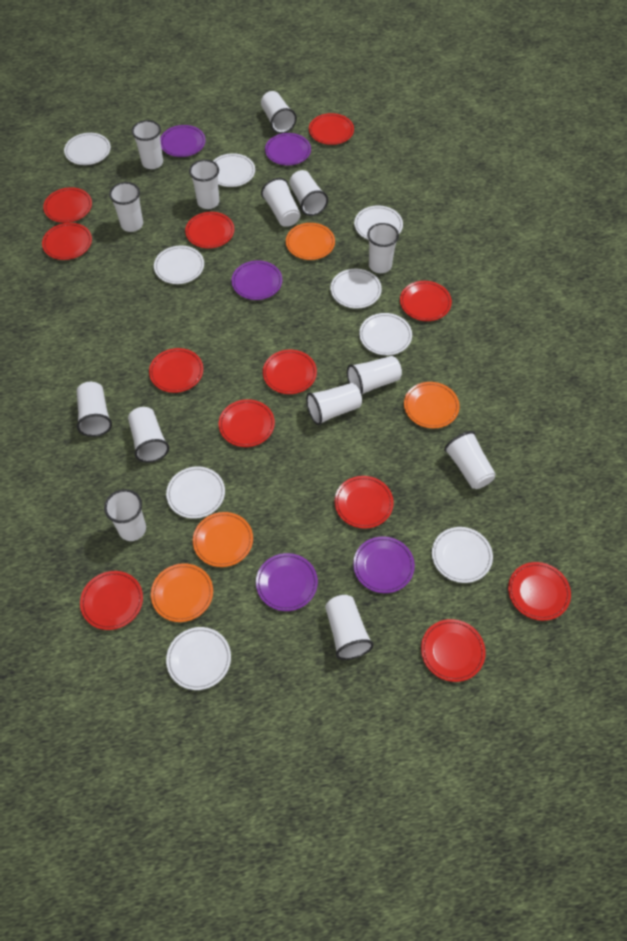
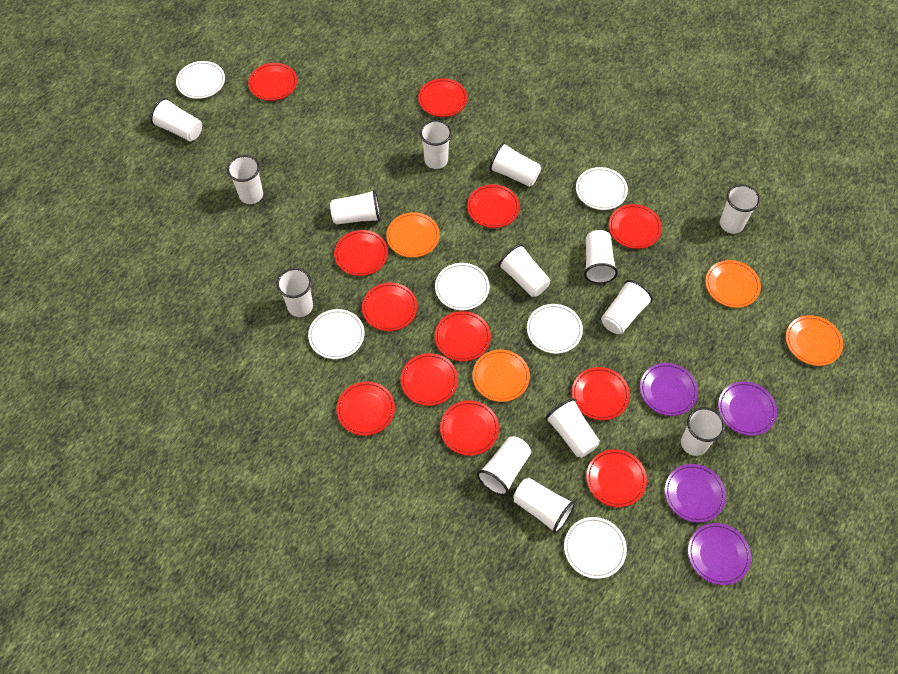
purple plate: 5 -> 4
white plate: 9 -> 6

